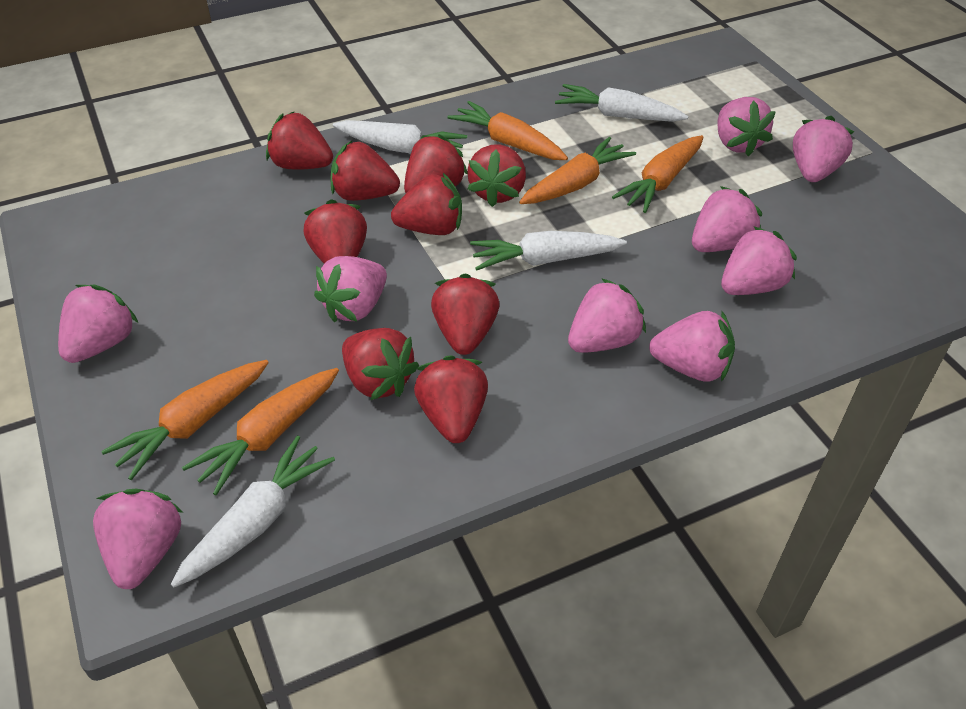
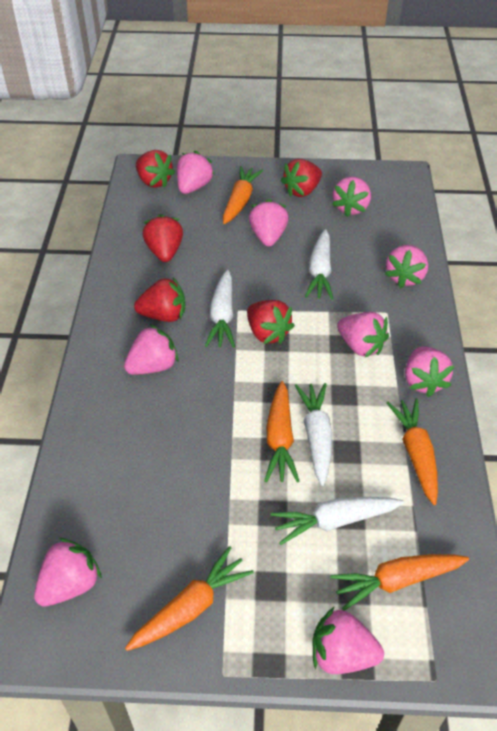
red strawberry: 9 -> 5

